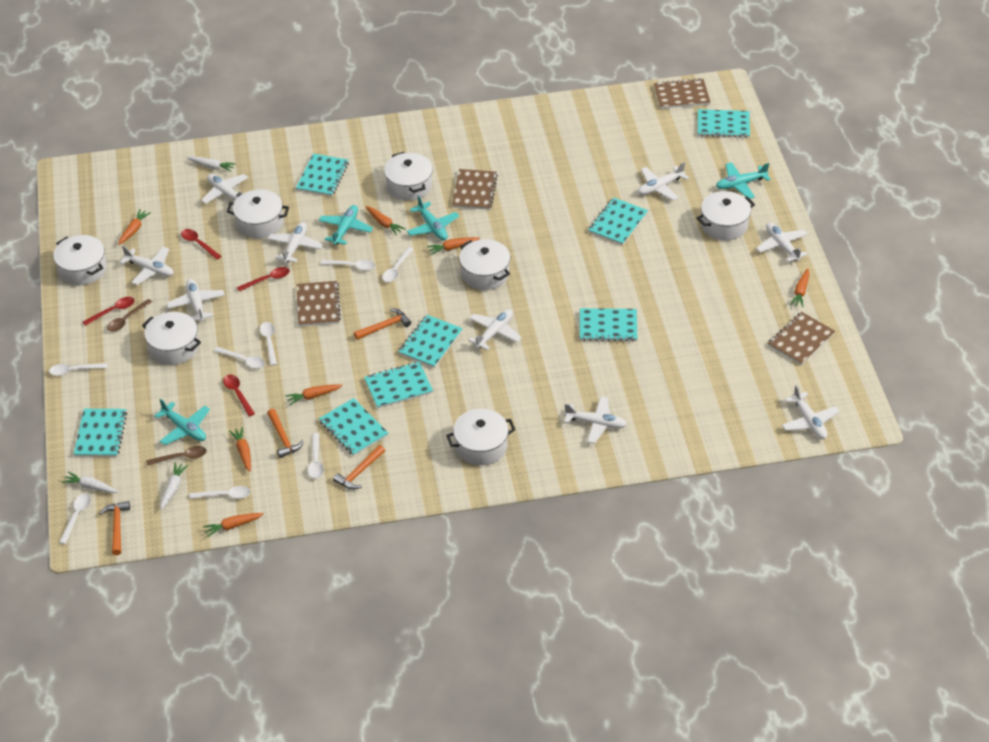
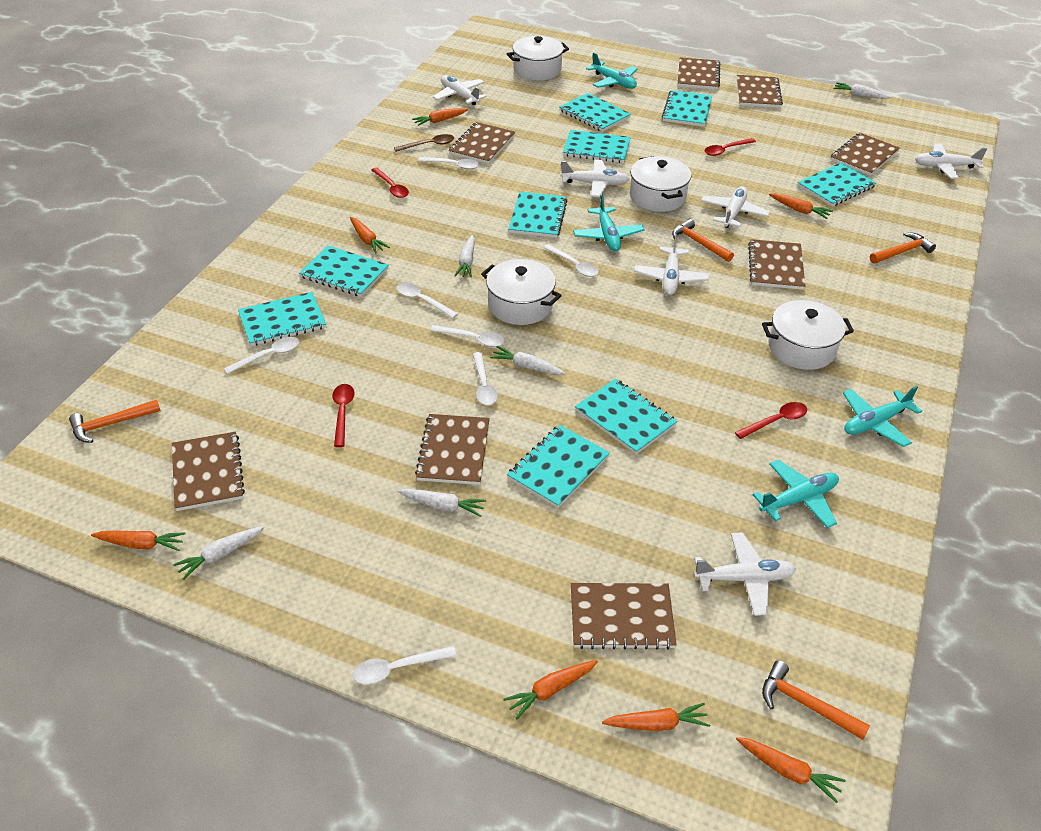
brown notebook: 4 -> 8
brown spoon: 2 -> 1
turquoise notebook: 8 -> 9
white carrot: 3 -> 5
white plane: 9 -> 6
white pot: 7 -> 4
white spoon: 8 -> 7

